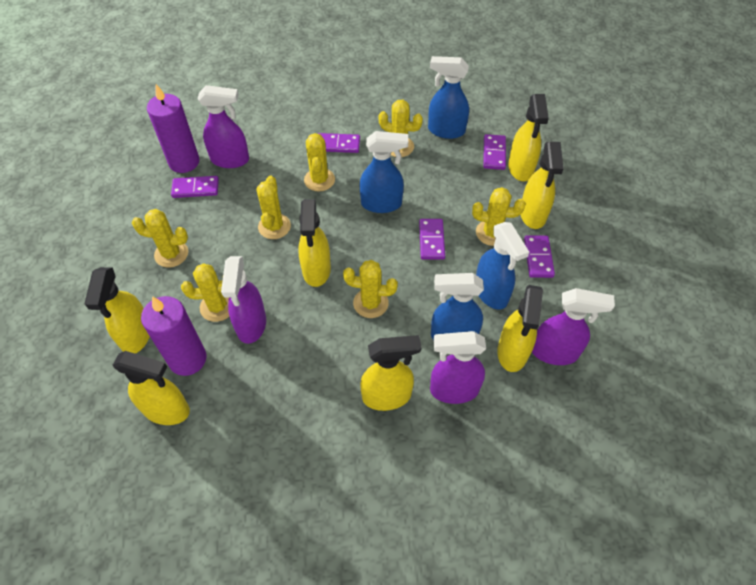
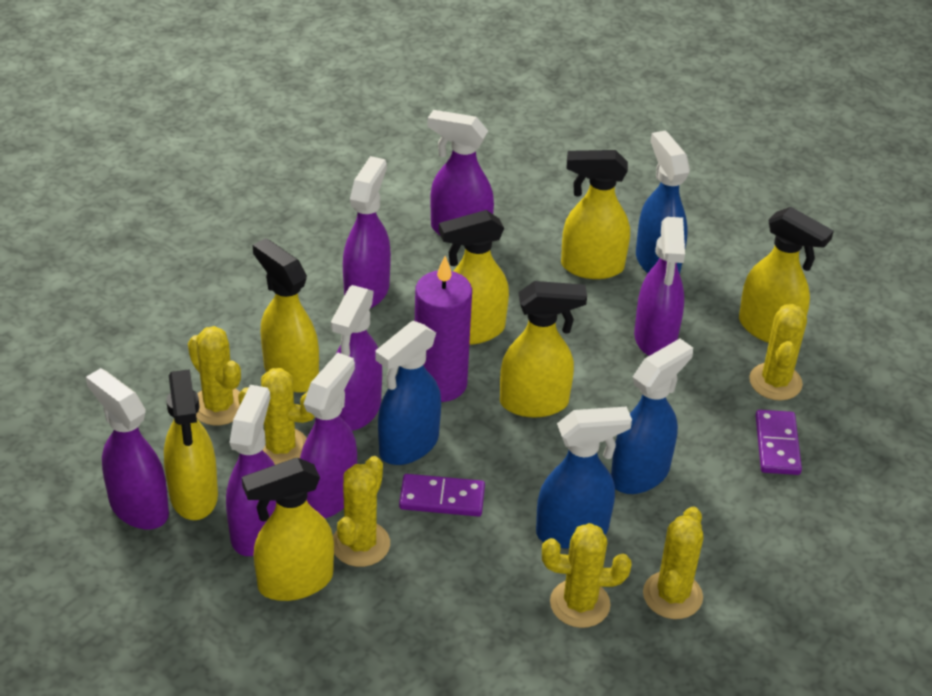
purple candle: 2 -> 1
purple domino: 5 -> 2
purple spray bottle: 4 -> 7
yellow cactus: 7 -> 6

